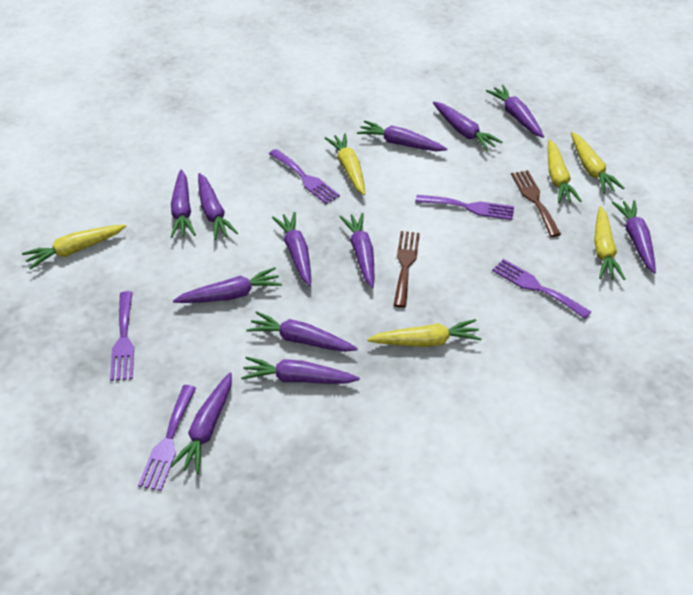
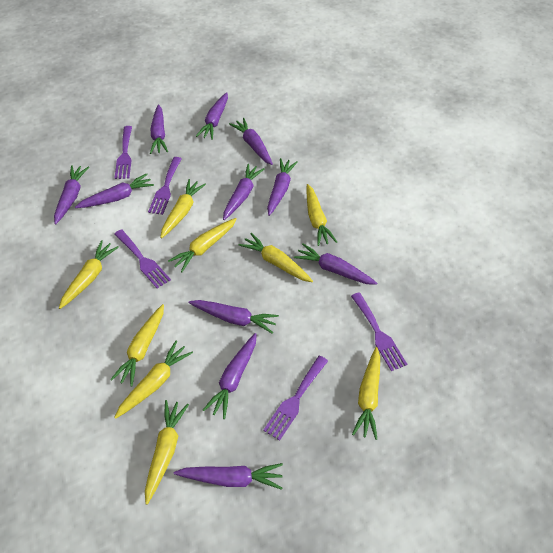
brown fork: 2 -> 0
purple carrot: 12 -> 11
yellow carrot: 6 -> 9

